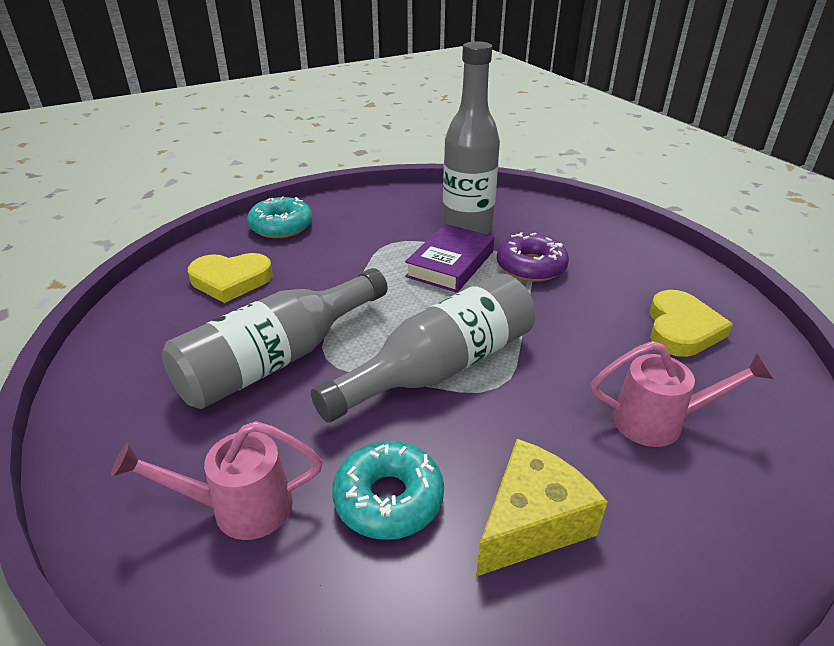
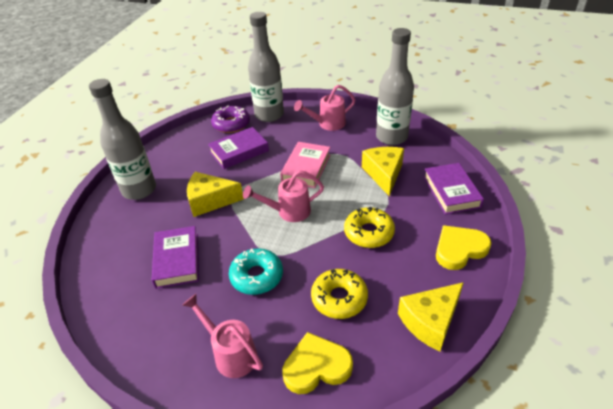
pink book: 0 -> 1
pink watering can: 2 -> 3
purple book: 1 -> 3
turquoise donut: 2 -> 1
yellow cheese: 1 -> 3
yellow donut: 0 -> 2

